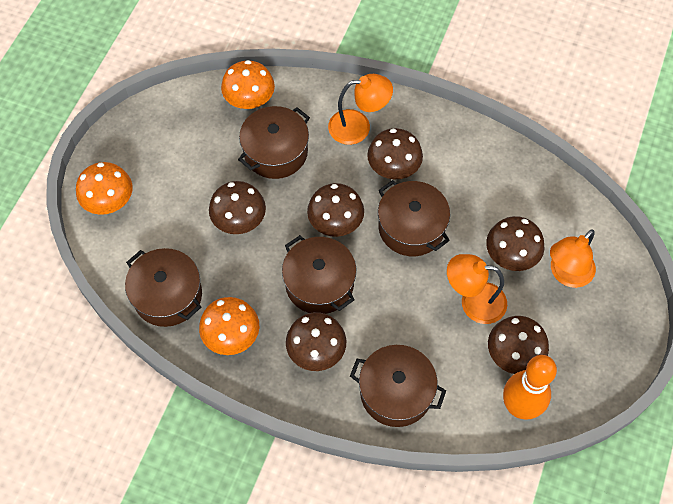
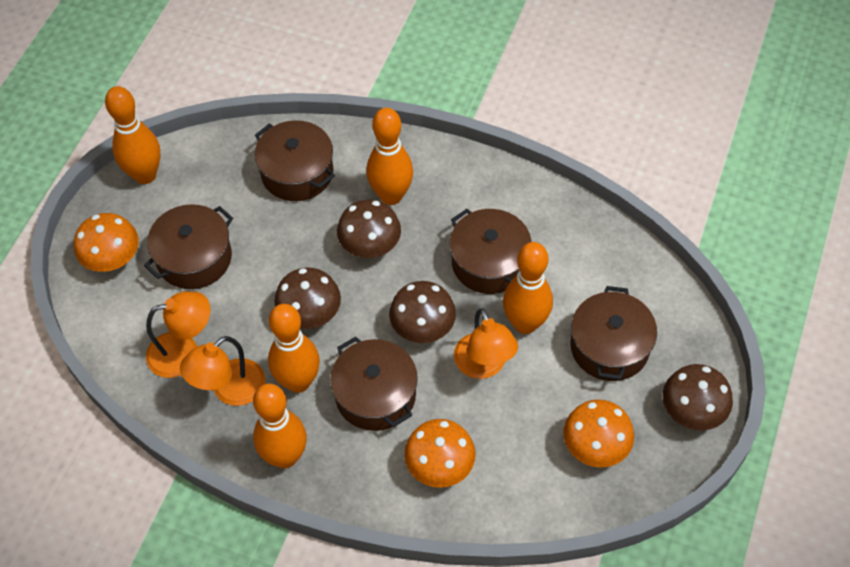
brown mushroom: 6 -> 4
orange bowling pin: 1 -> 5

